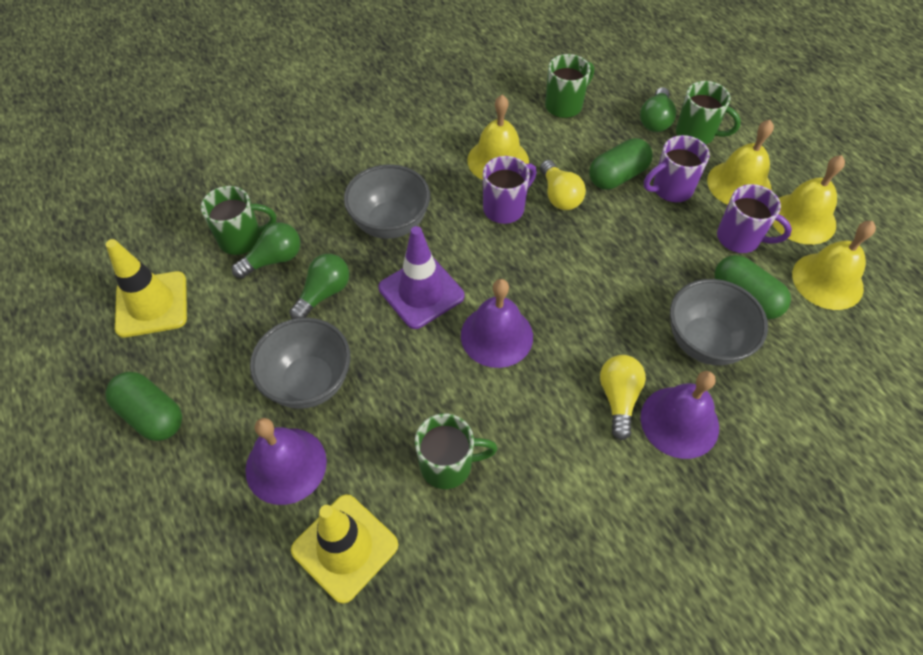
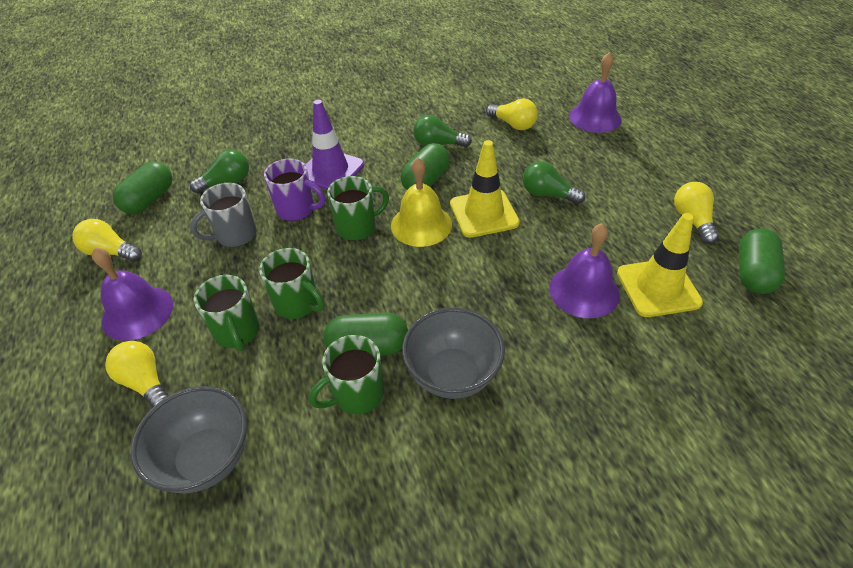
green capsule: 3 -> 4
grey bowl: 3 -> 2
grey mug: 0 -> 1
purple mug: 3 -> 1
yellow bell: 4 -> 1
yellow light bulb: 2 -> 4

